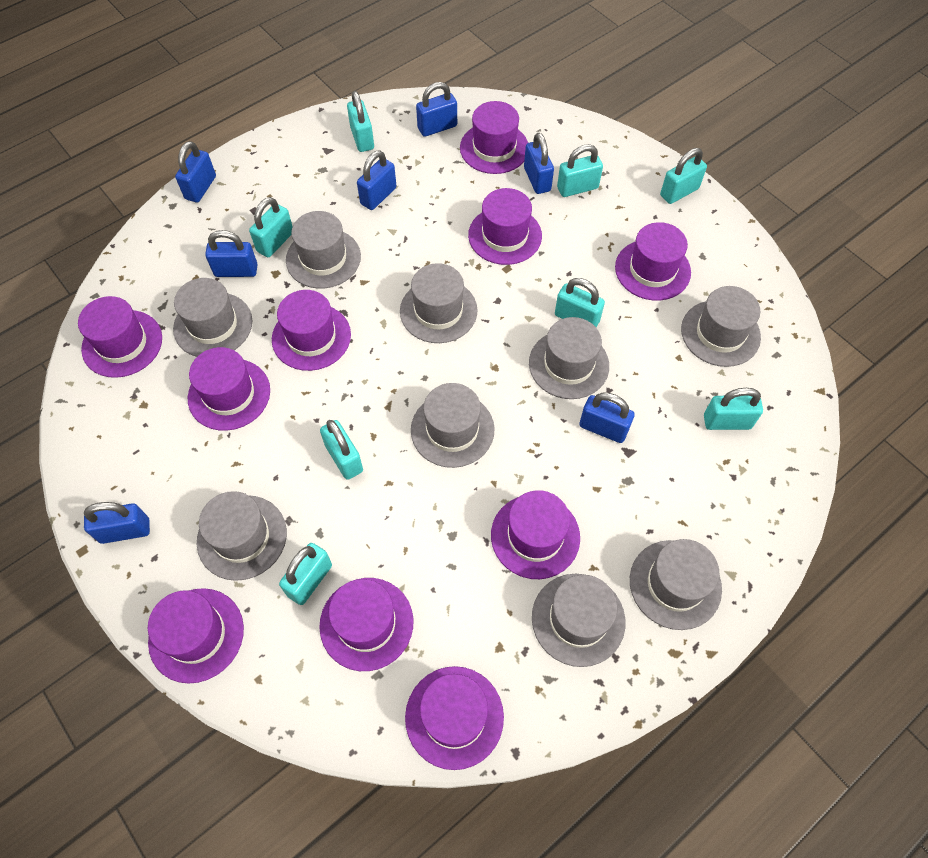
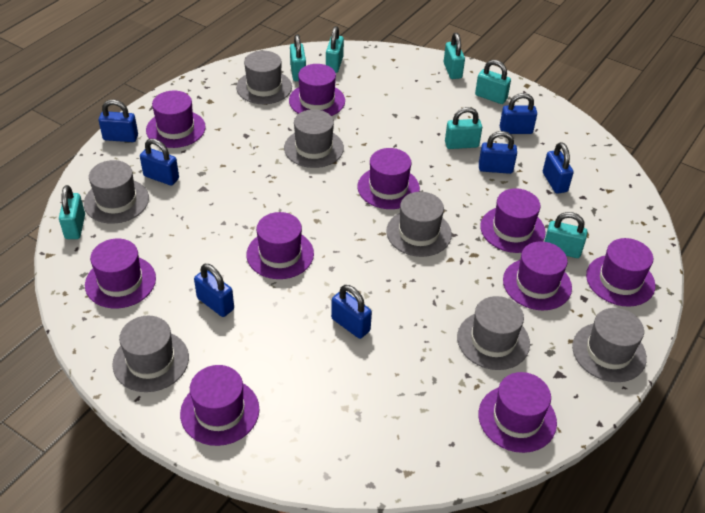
grey hat: 9 -> 7
turquoise padlock: 8 -> 7

